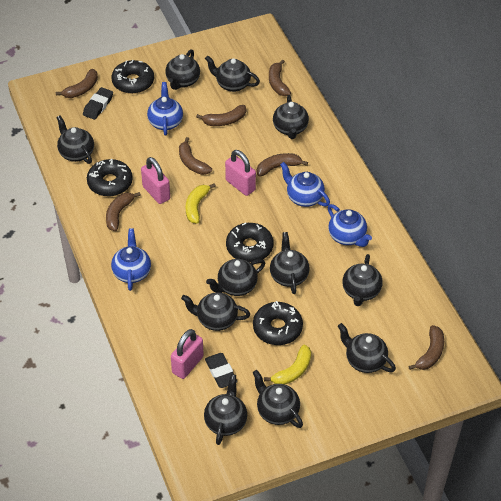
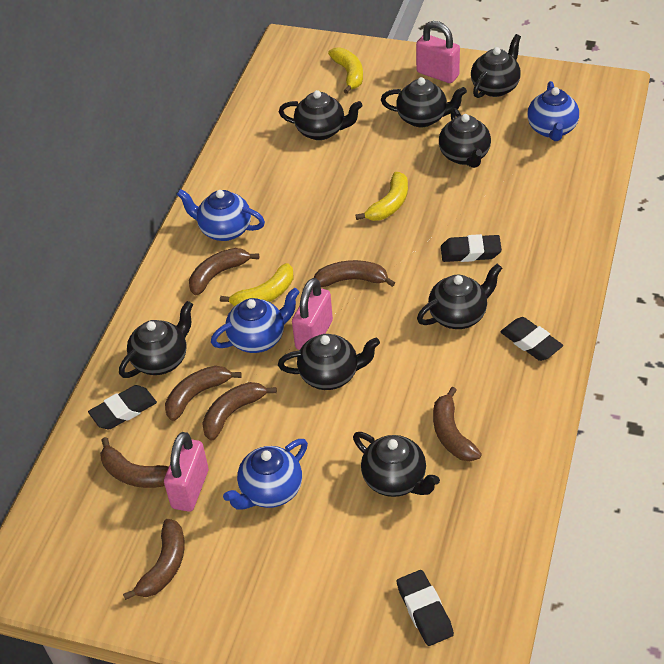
black donut: 4 -> 0
black eraser: 2 -> 4
black teapot: 11 -> 8
yellow banana: 2 -> 3

